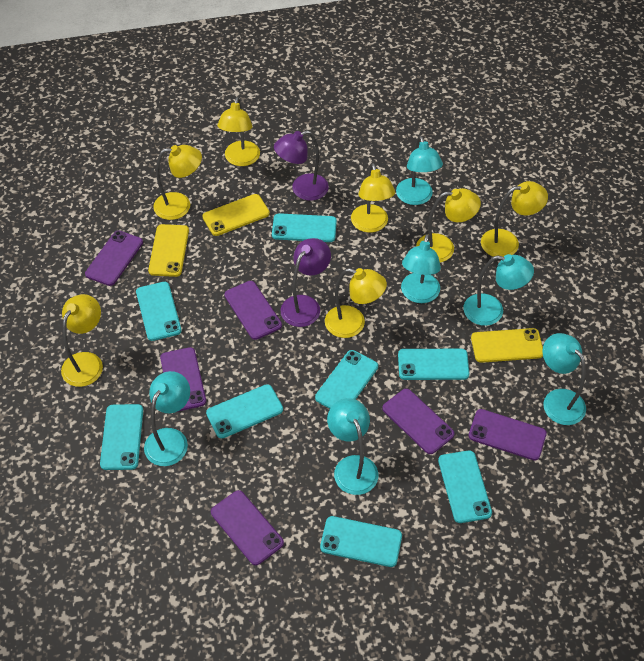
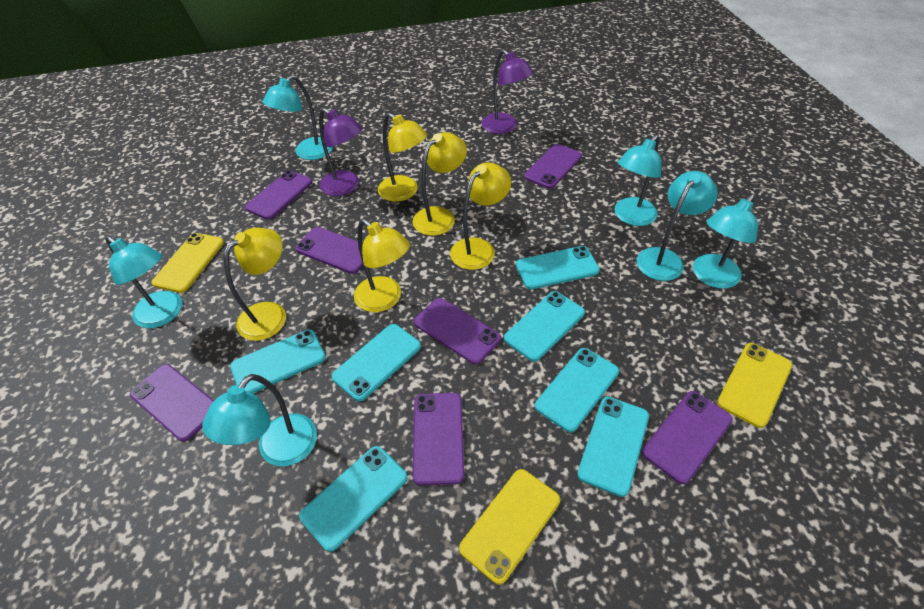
purple phone: 6 -> 7
turquoise phone: 8 -> 7
yellow lamp: 7 -> 5

